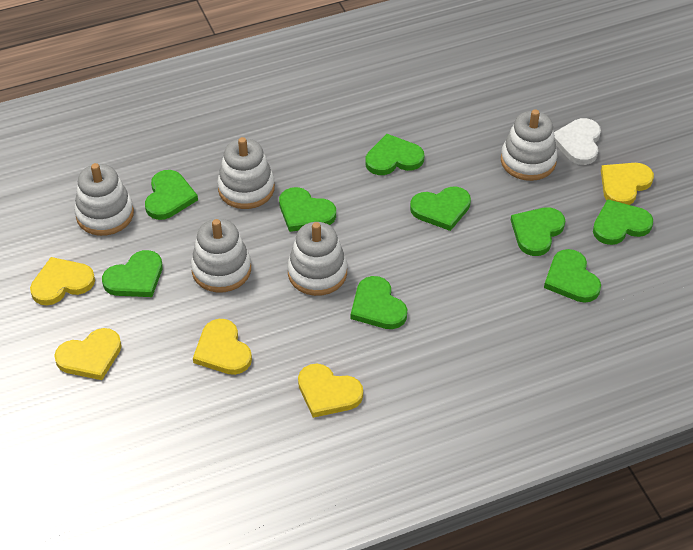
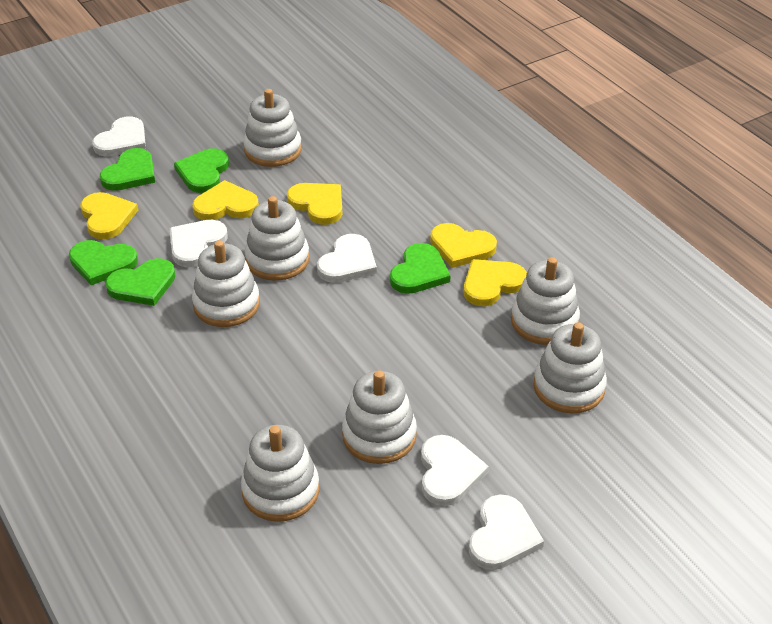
green heart: 9 -> 5
white heart: 1 -> 5
white stacking toy: 5 -> 7

